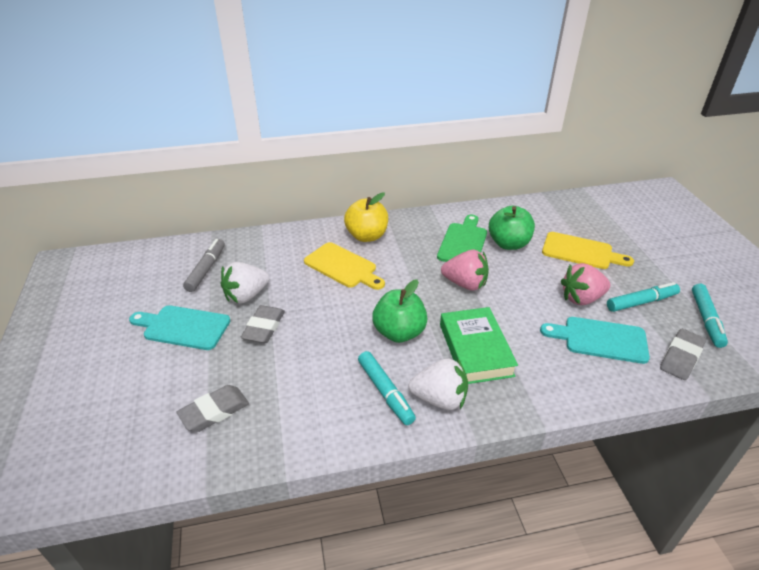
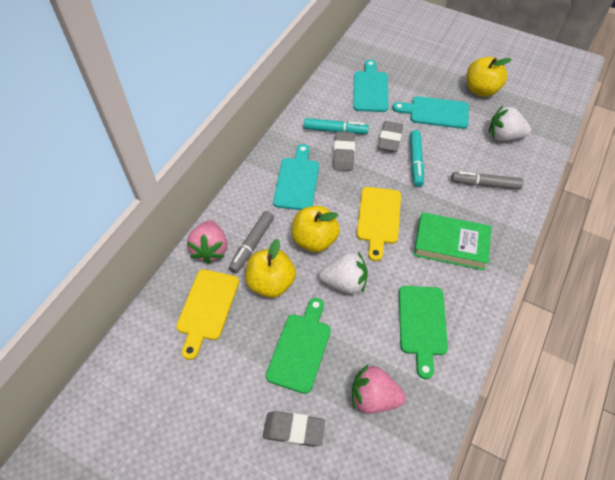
green apple: 2 -> 0
green cutting board: 1 -> 2
grey marker: 1 -> 2
turquoise cutting board: 2 -> 3
turquoise marker: 3 -> 2
yellow apple: 1 -> 3

